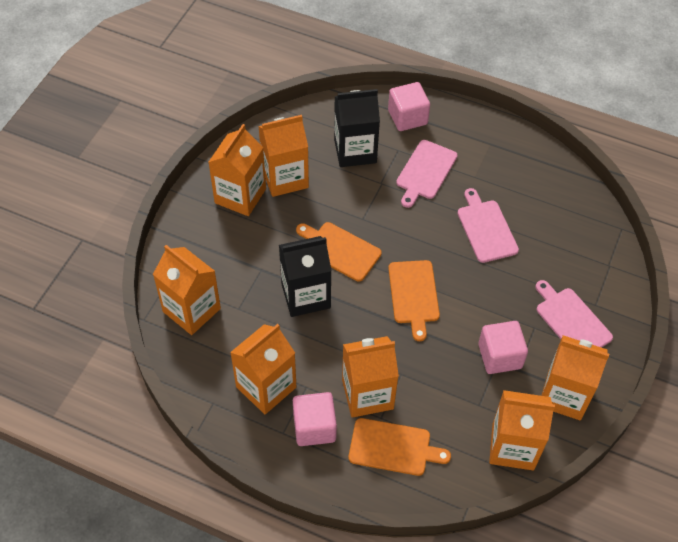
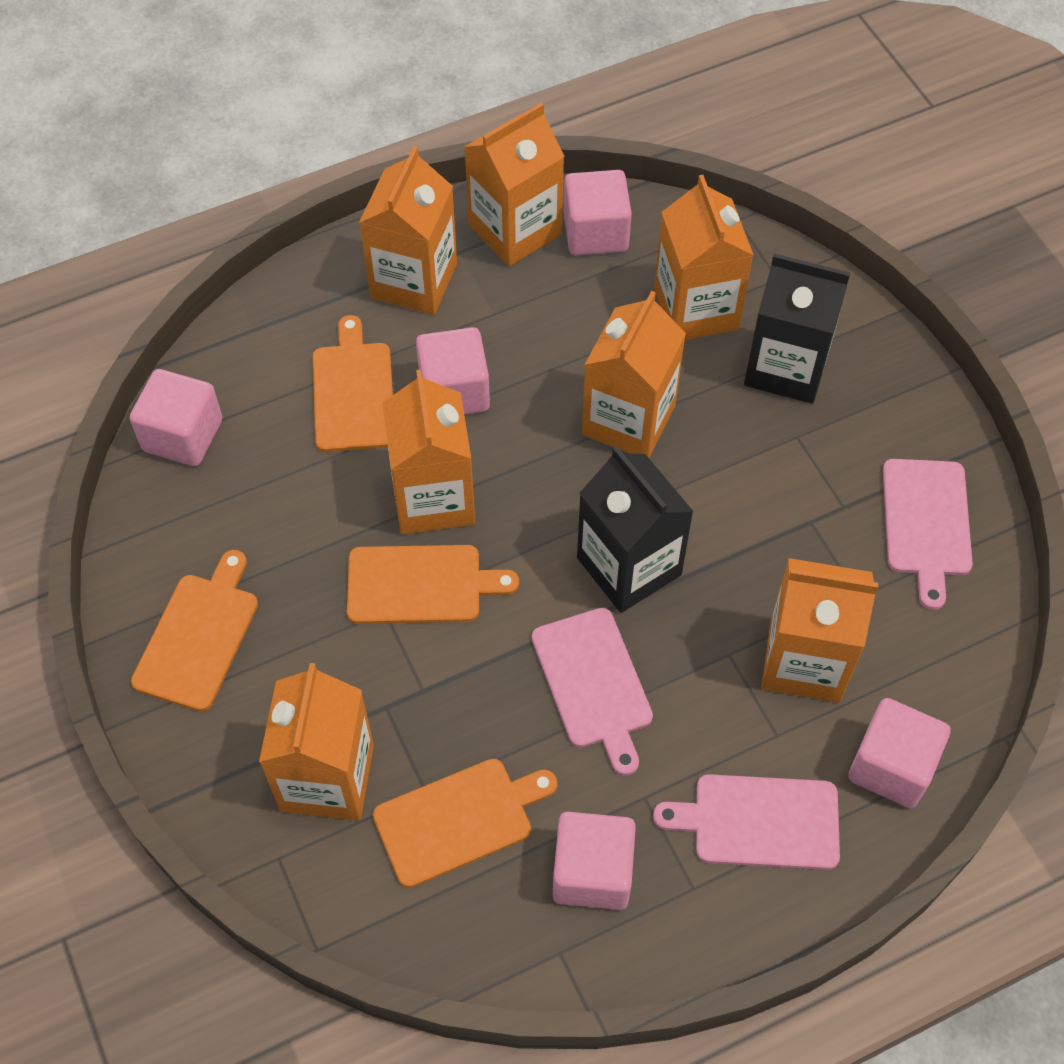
orange cutting board: 3 -> 4
pink cube: 3 -> 5

